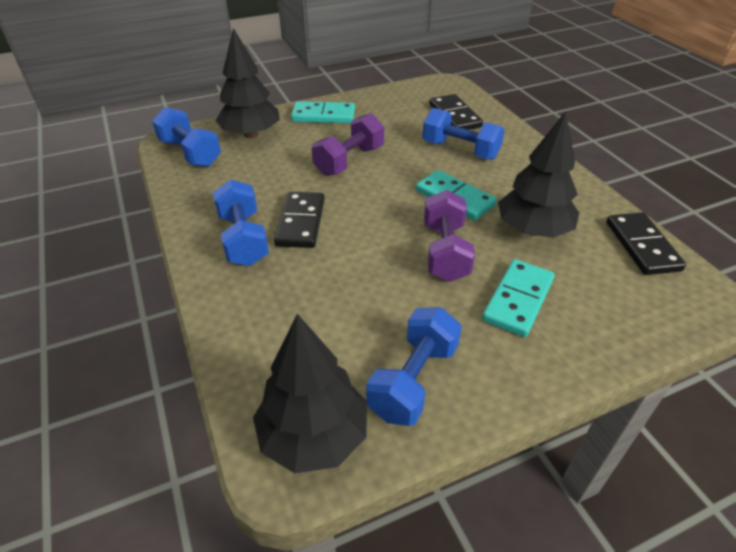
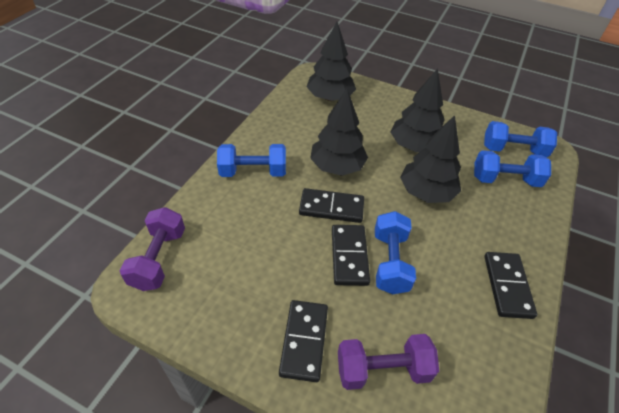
black domino: 3 -> 4
black tree: 3 -> 4
turquoise domino: 3 -> 0

